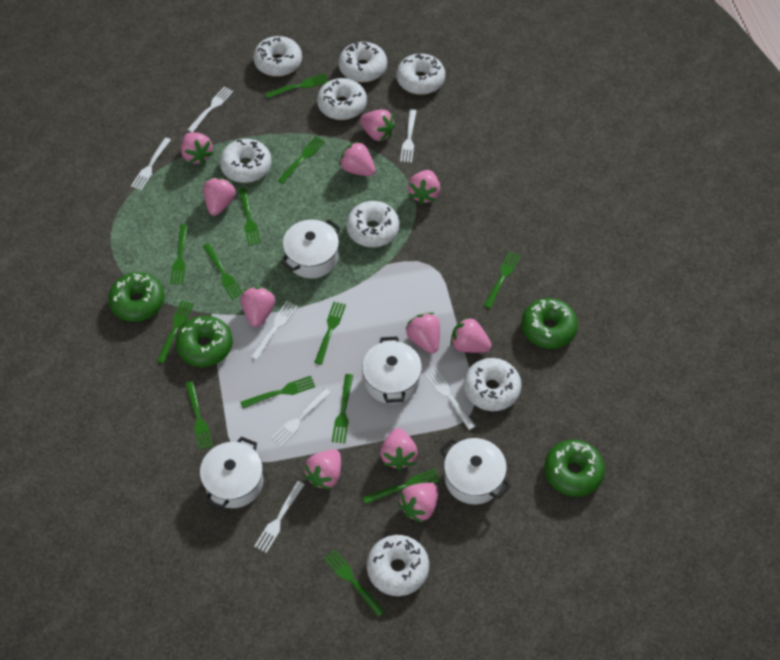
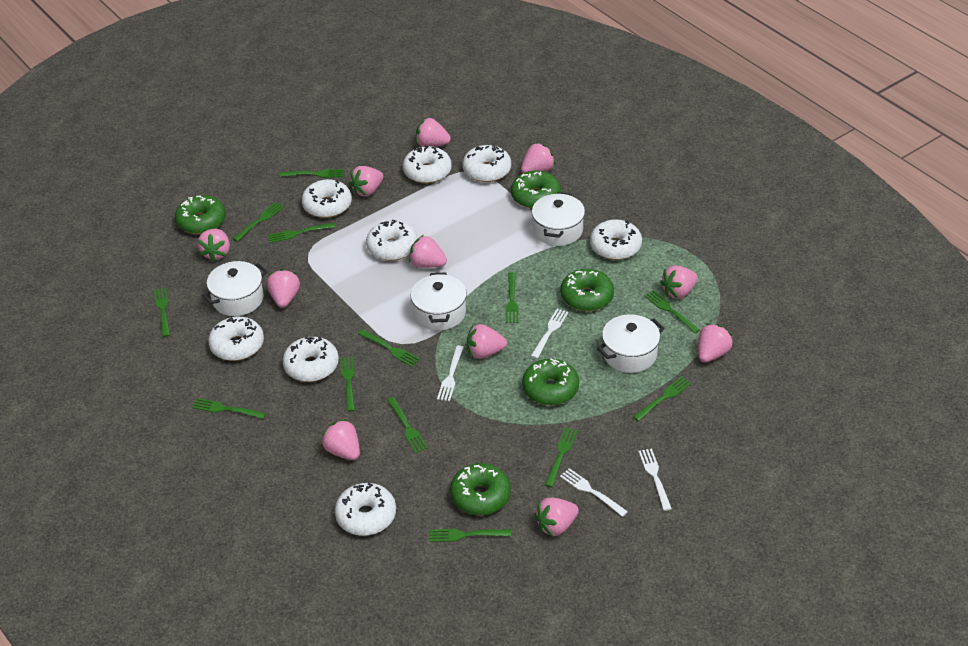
green donut: 4 -> 5
white fork: 7 -> 4

